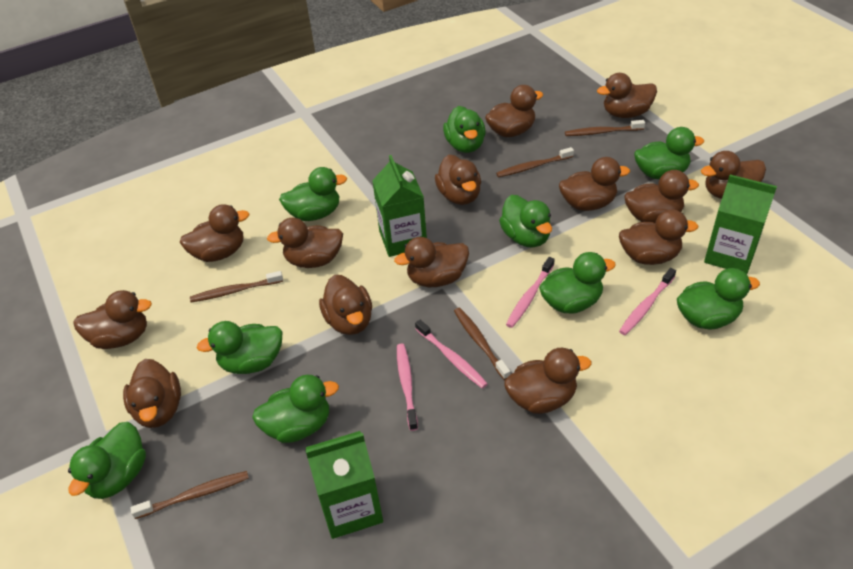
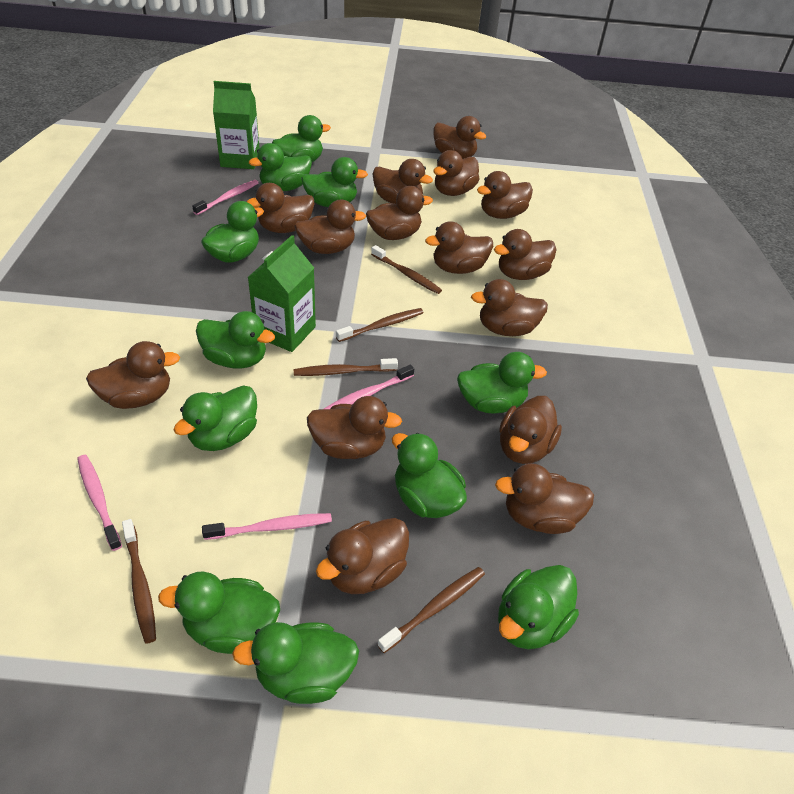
brown duck: 14 -> 15
green carton: 3 -> 2
green duck: 9 -> 11

